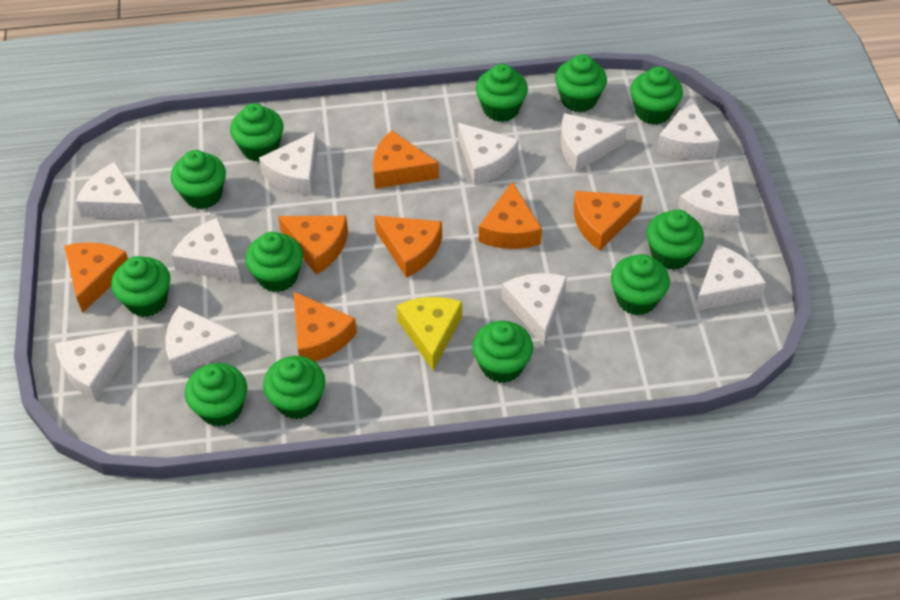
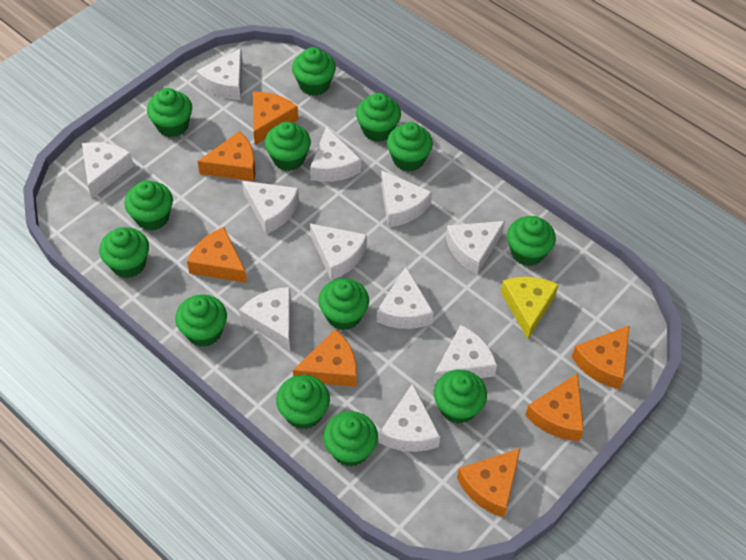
green cupcake: 12 -> 13

